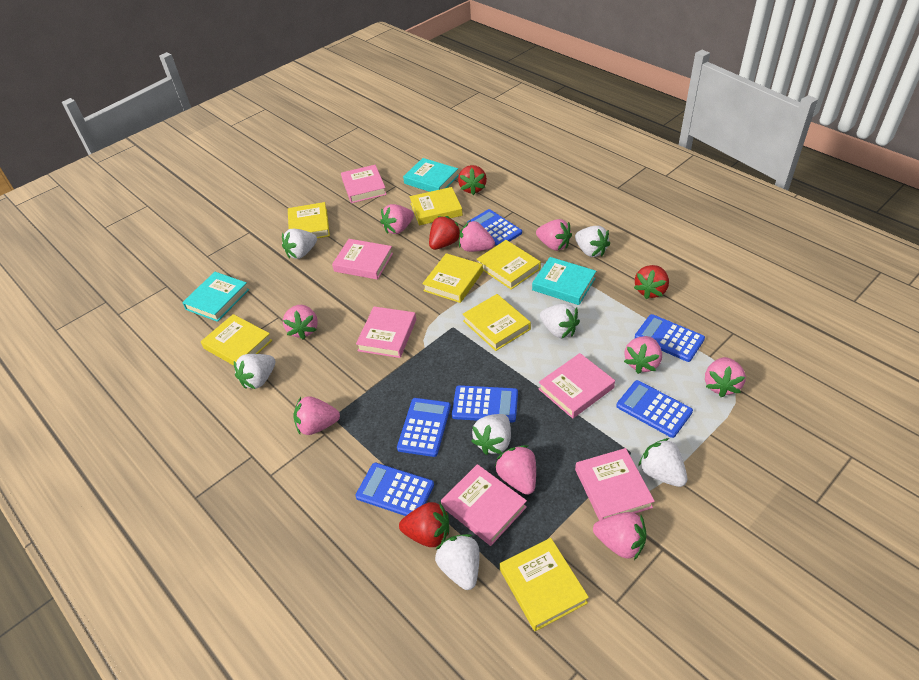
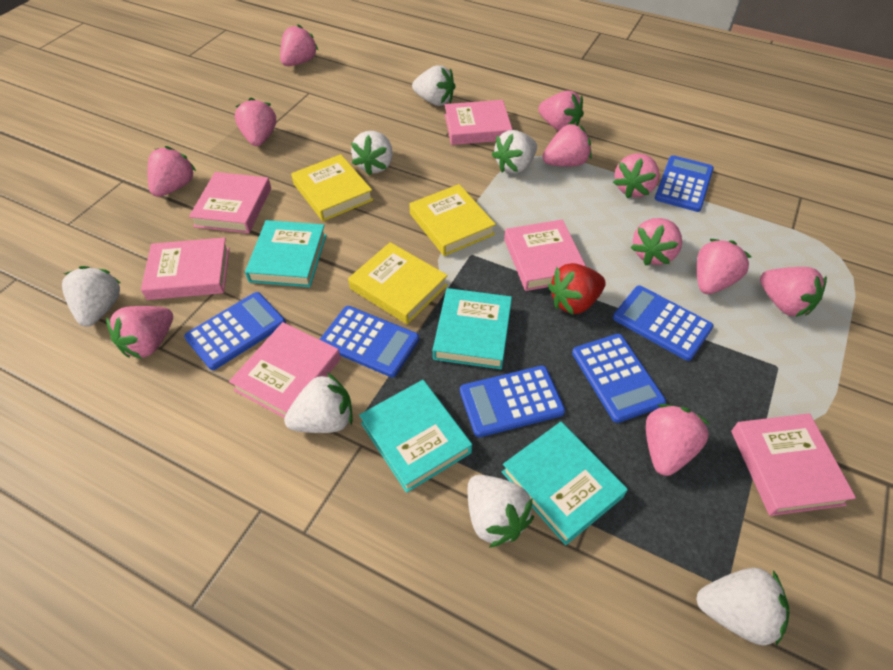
pink strawberry: 9 -> 11
red strawberry: 4 -> 1
turquoise book: 3 -> 4
yellow book: 7 -> 3

